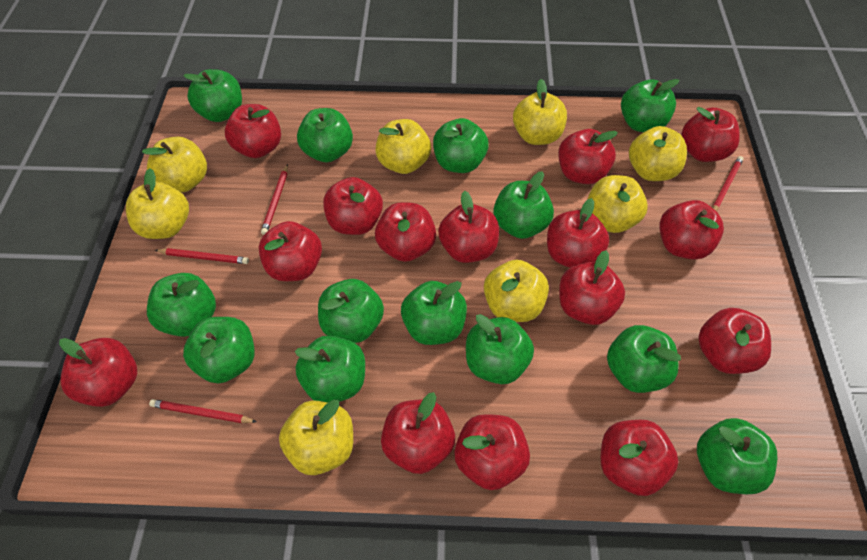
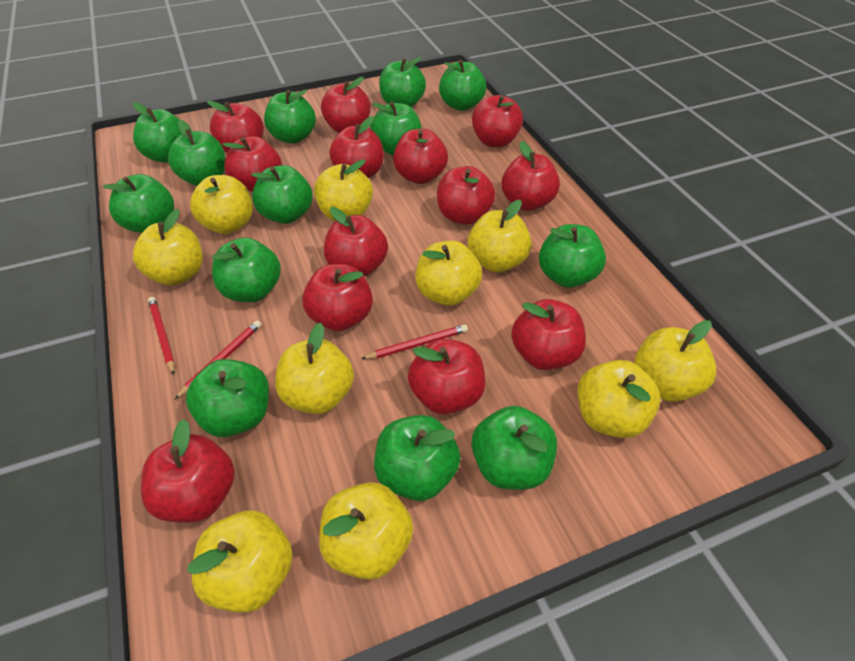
red apple: 15 -> 13
red pencil: 4 -> 3
yellow apple: 8 -> 10

